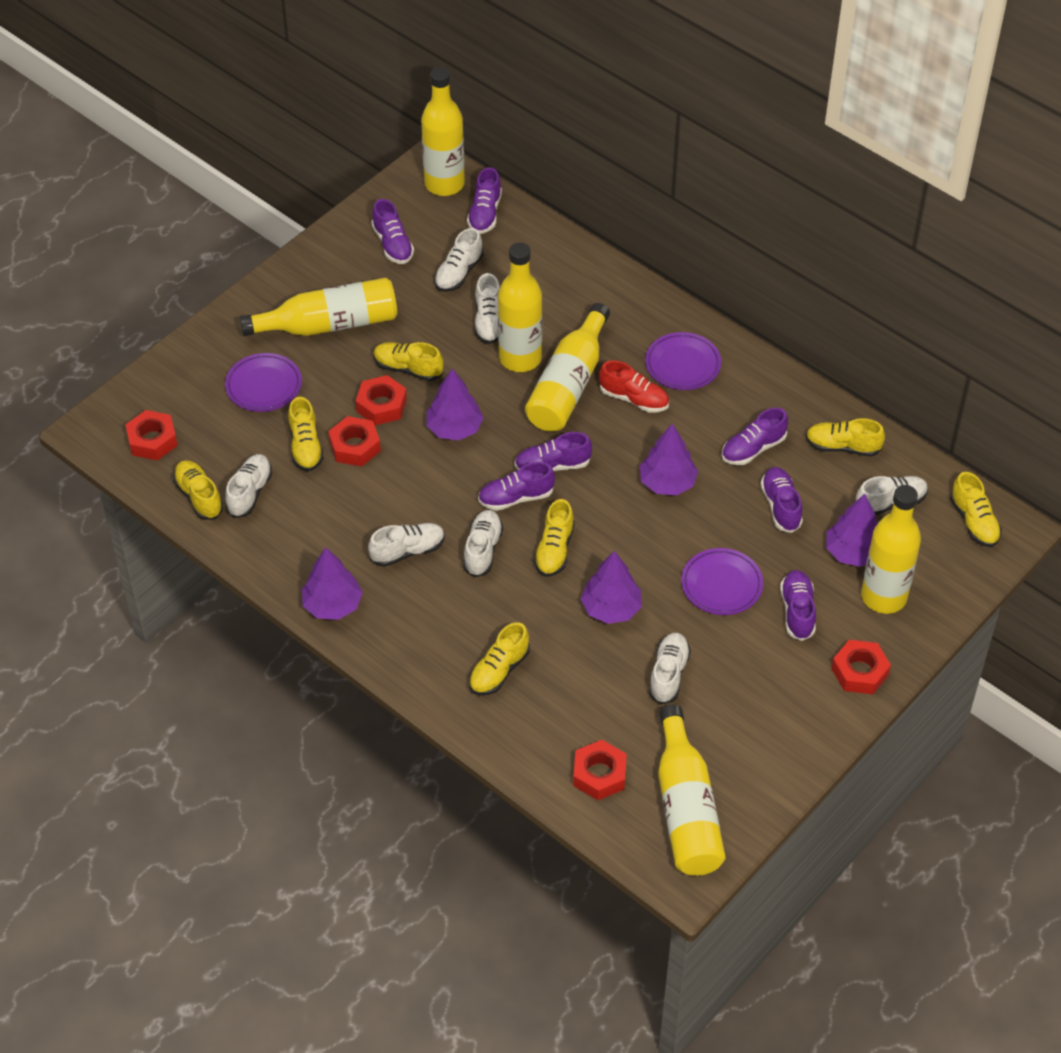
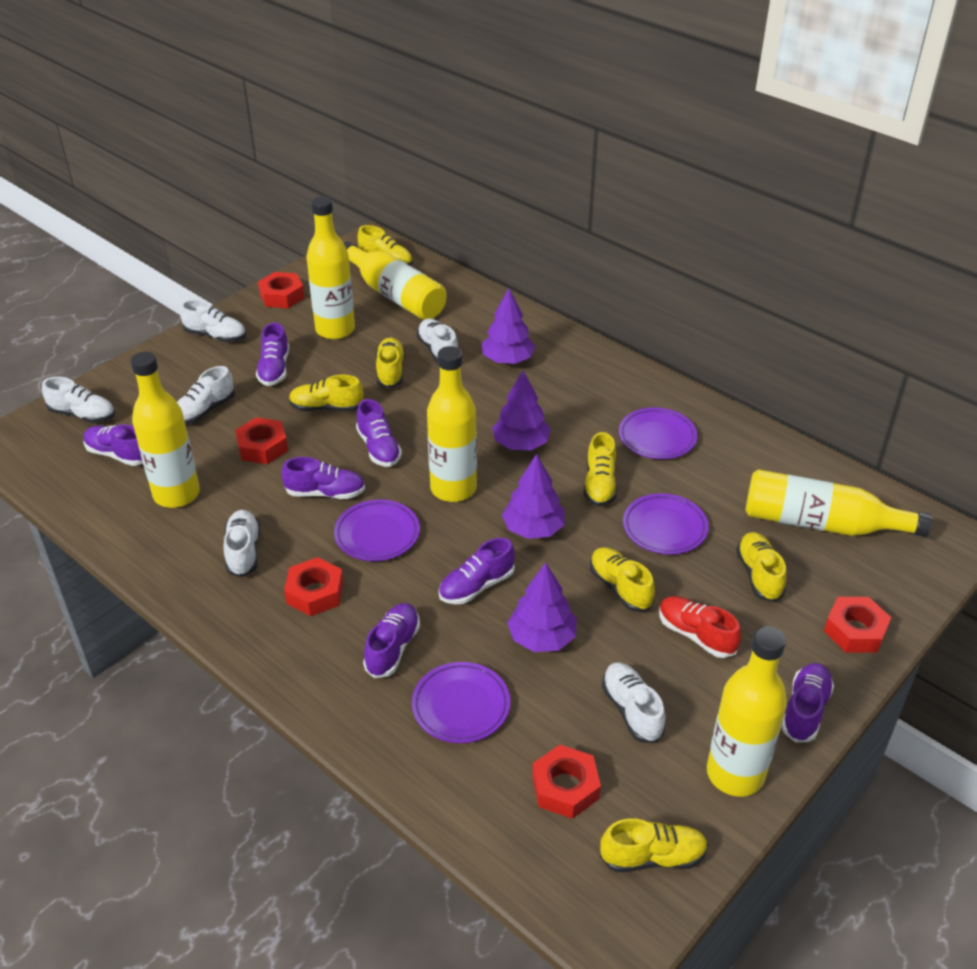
purple plate: 3 -> 4
purple tree: 5 -> 4
white shoe: 7 -> 6

